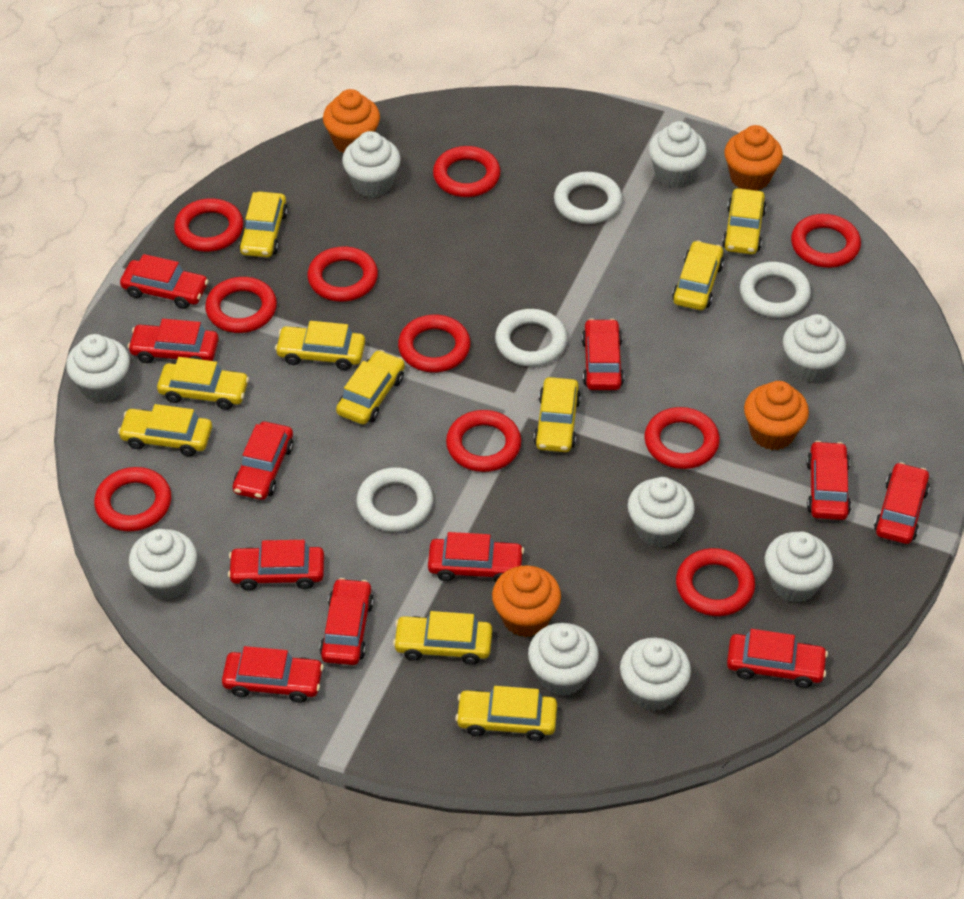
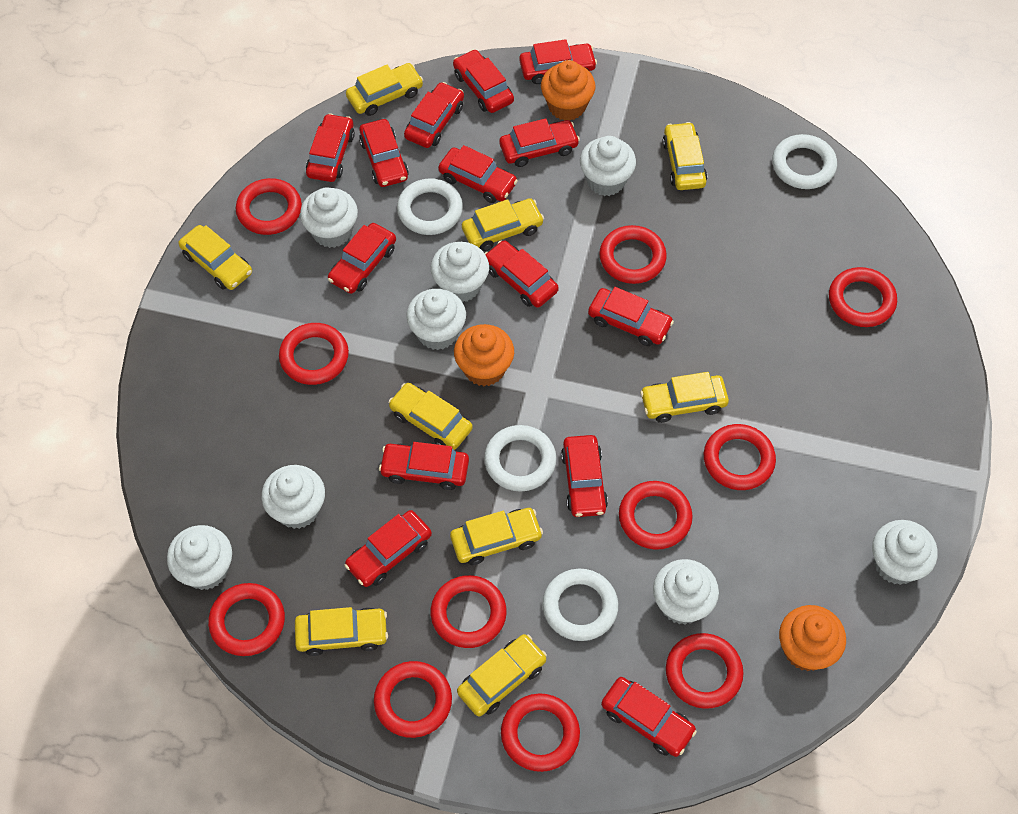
orange cupcake: 4 -> 3
red car: 11 -> 14
red ring: 10 -> 11
white cupcake: 9 -> 8
yellow car: 10 -> 9

